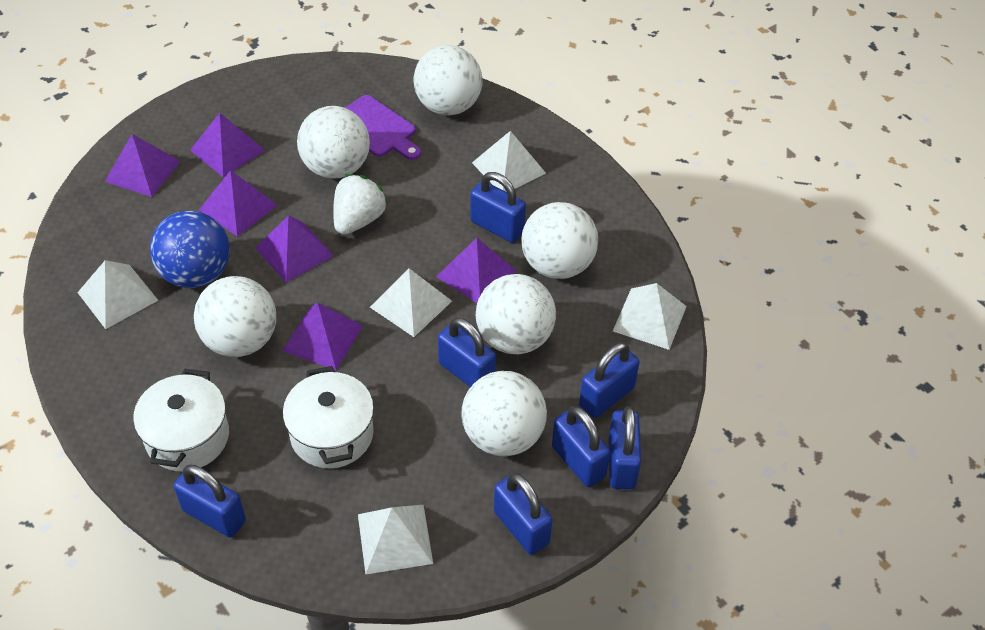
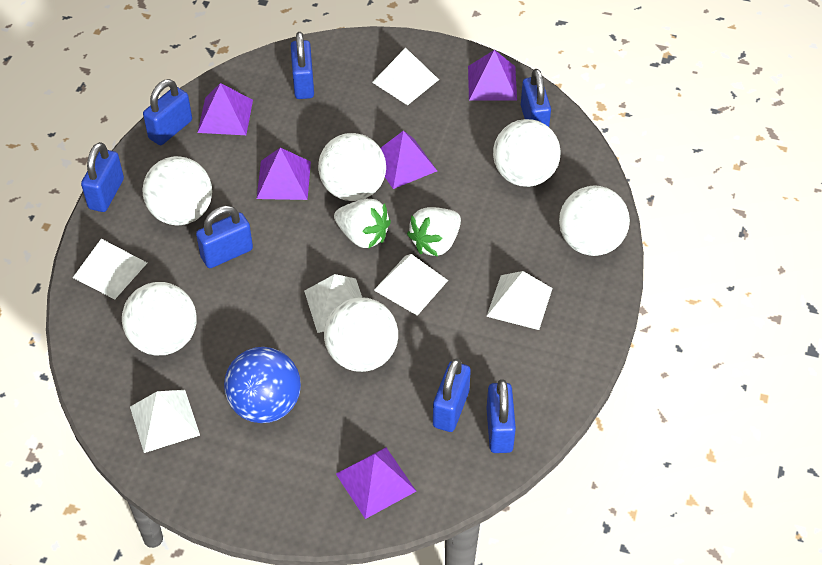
purple cutting board: 1 -> 0
purple pyramid: 6 -> 5
white pot: 2 -> 0
white pyramid: 5 -> 6
white strawberry: 1 -> 2

